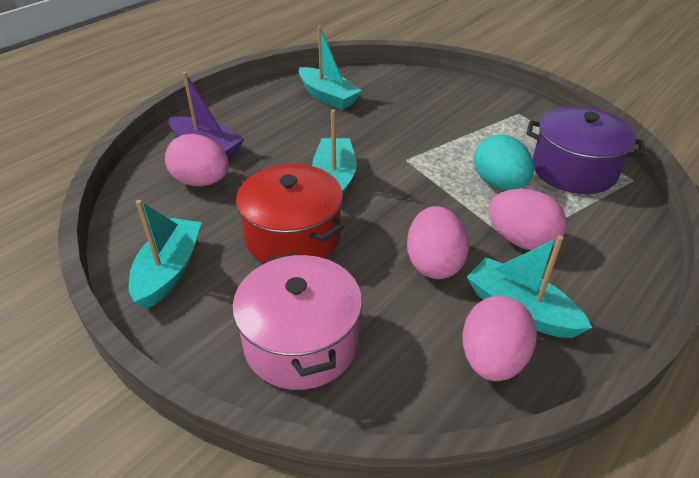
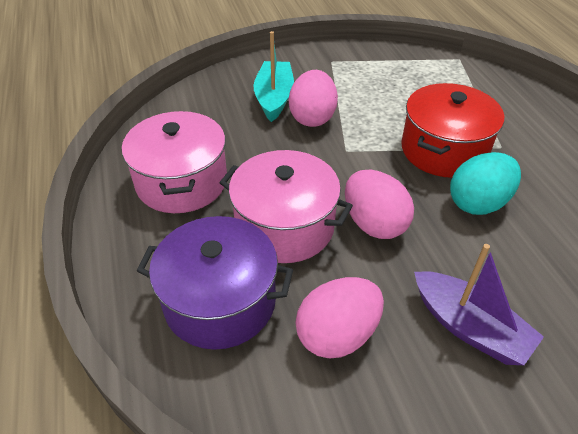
pink egg: 4 -> 3
pink pot: 1 -> 2
turquoise boat: 4 -> 1

